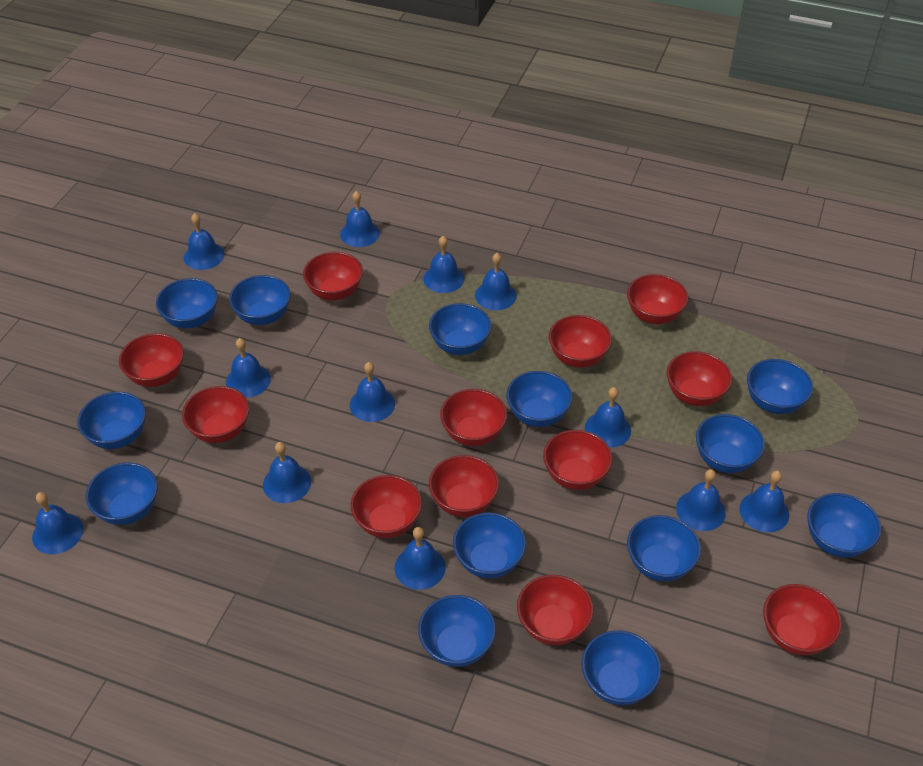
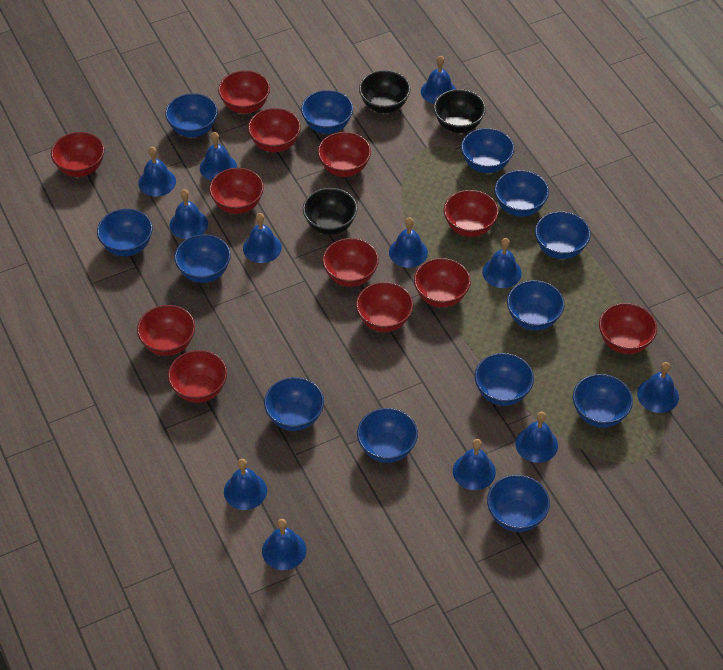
black bowl: 0 -> 3

